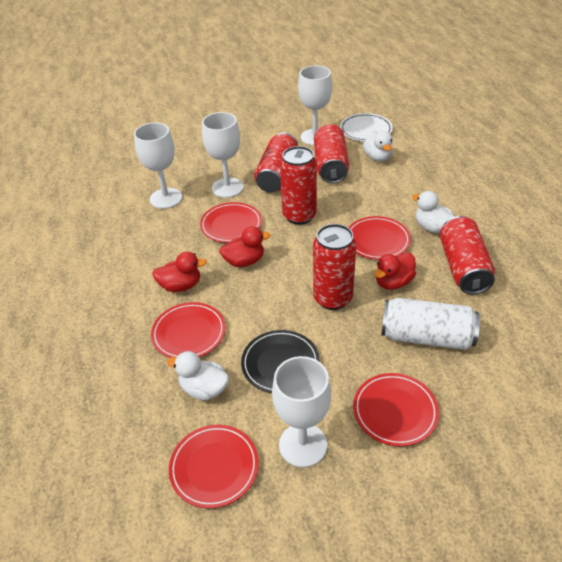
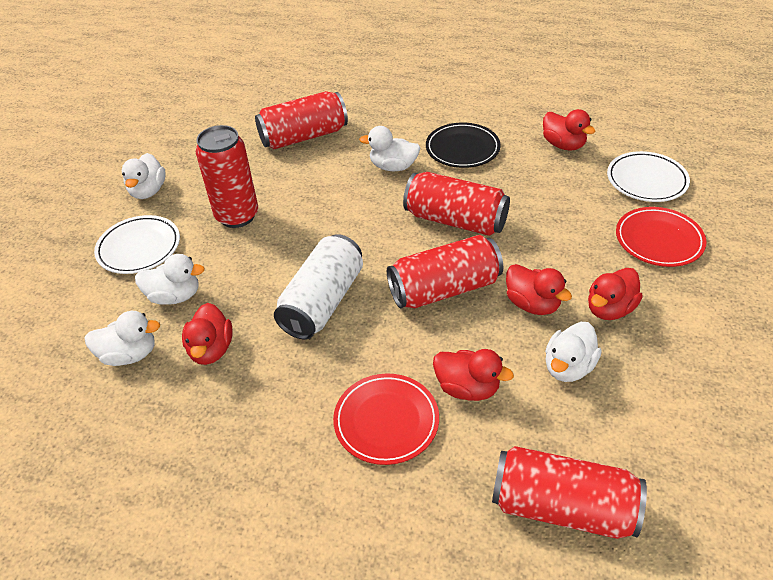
red duck: 3 -> 5
red plate: 5 -> 2
white duck: 3 -> 5
white goblet: 4 -> 0
white plate: 1 -> 2

